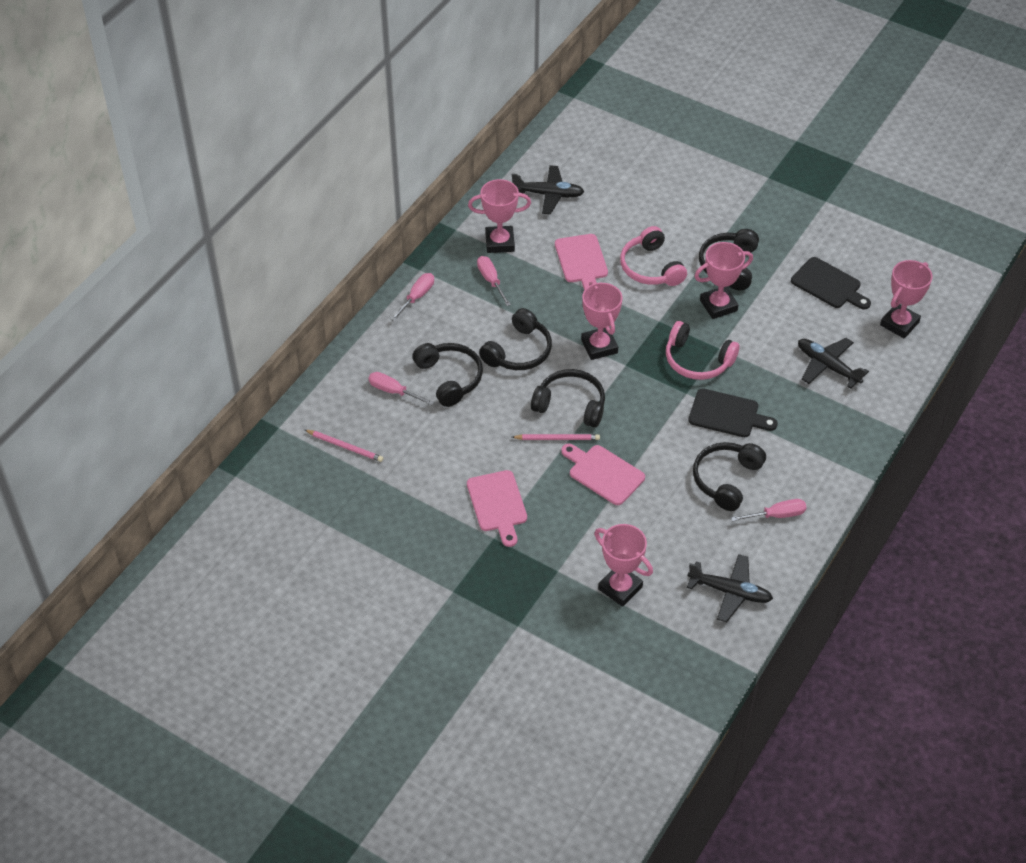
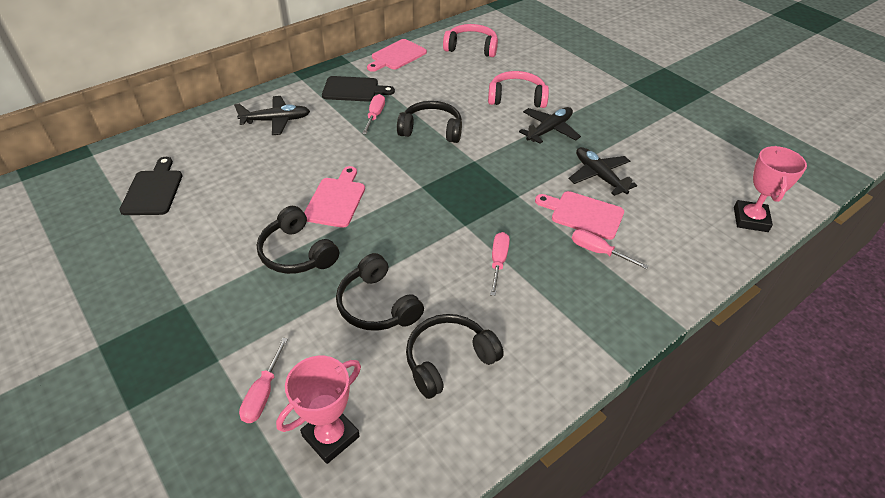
black headphones: 5 -> 4
pink pencil: 2 -> 0
pink trophy: 5 -> 2

